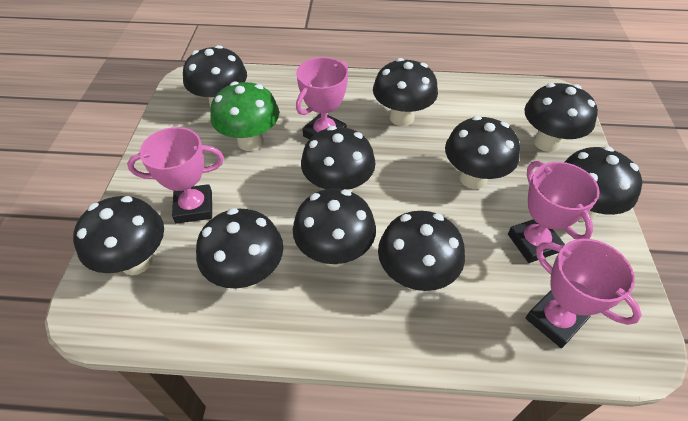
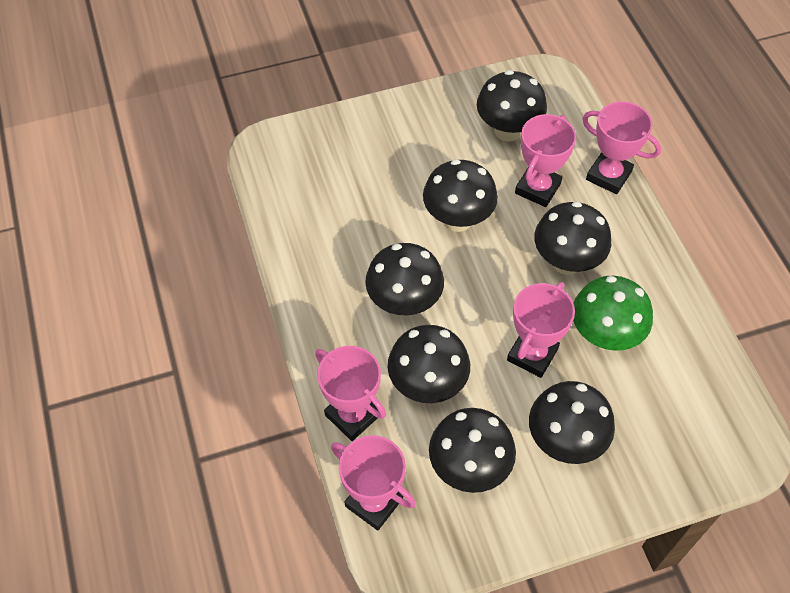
black mushroom: 10 -> 7
pink trophy: 4 -> 5

